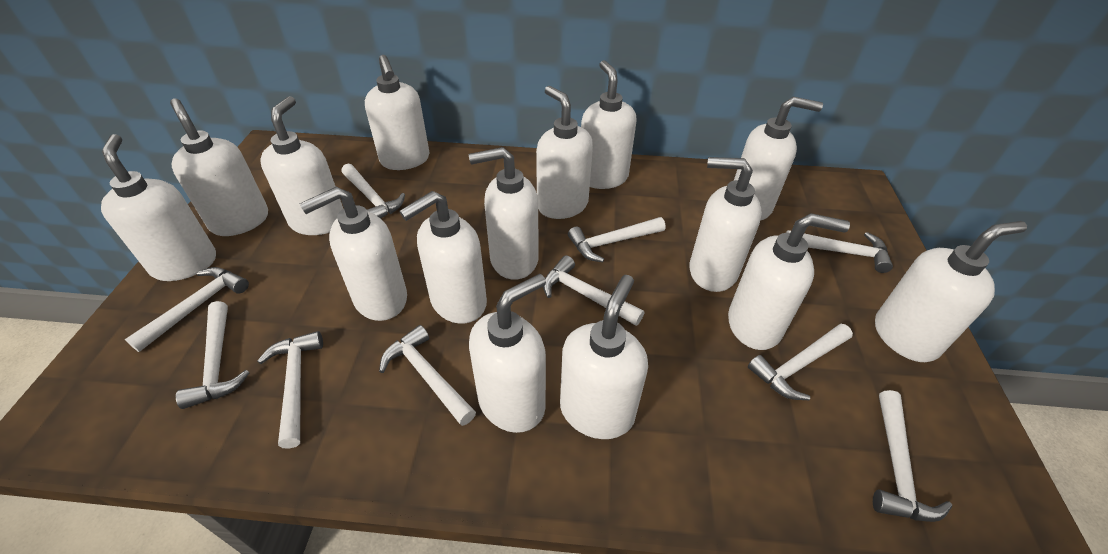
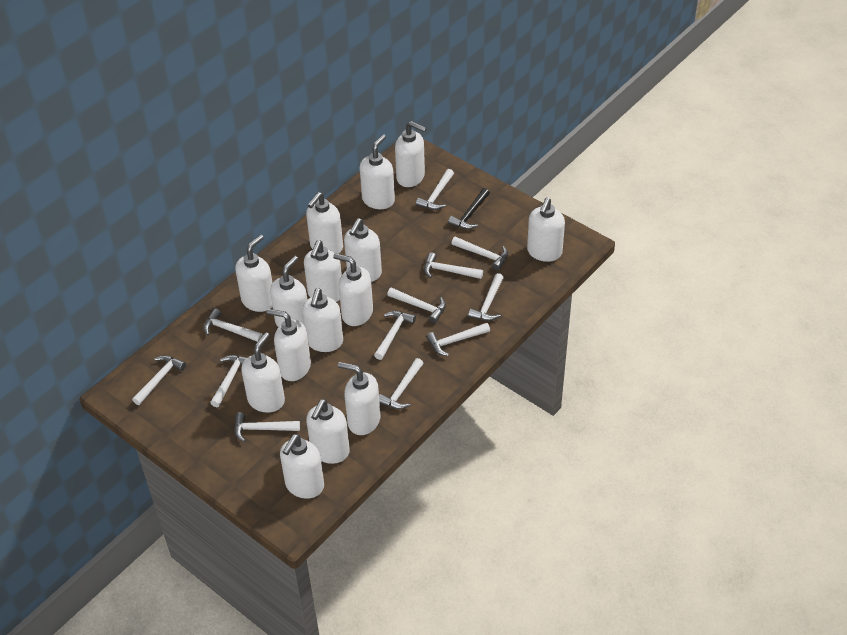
black hammer: 0 -> 1
white hammer: 10 -> 12

